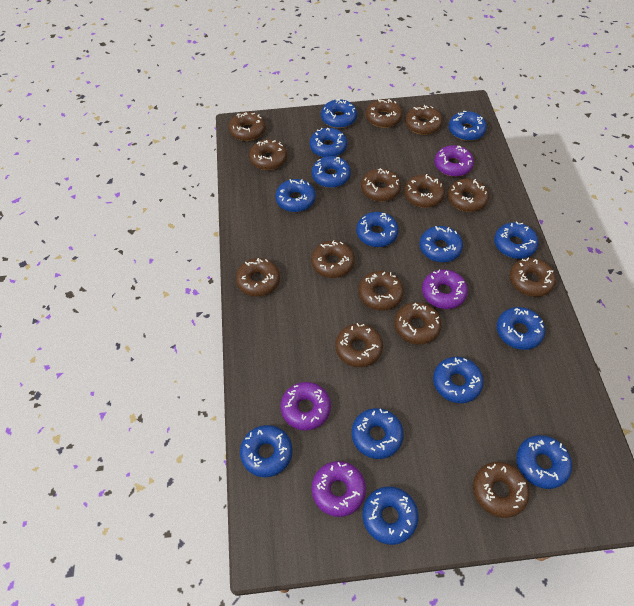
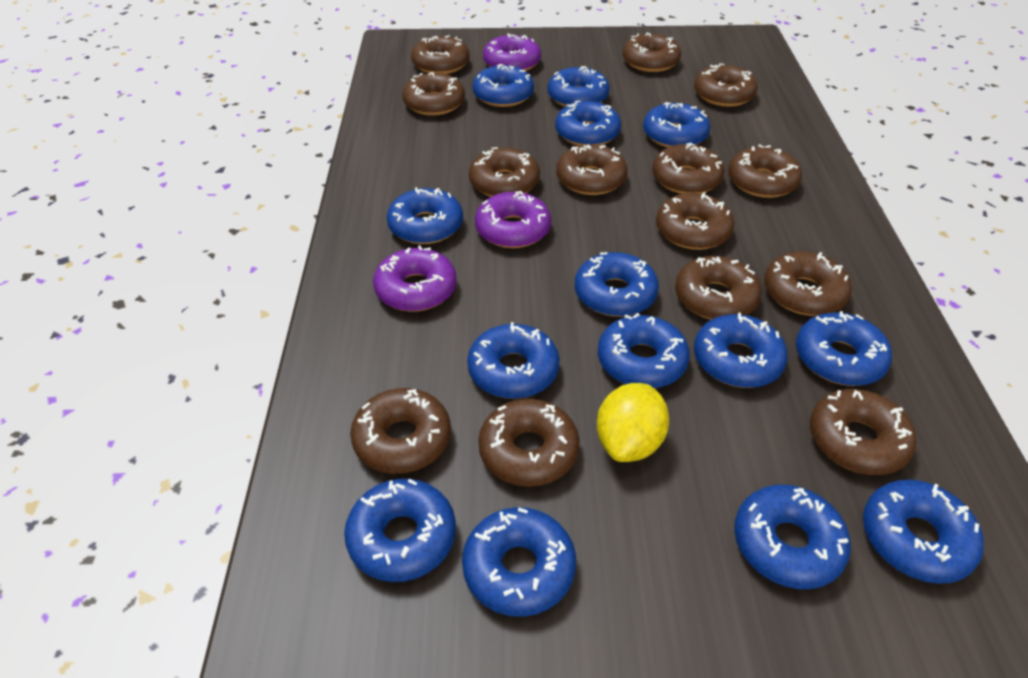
purple donut: 4 -> 3
yellow lemon: 0 -> 1

